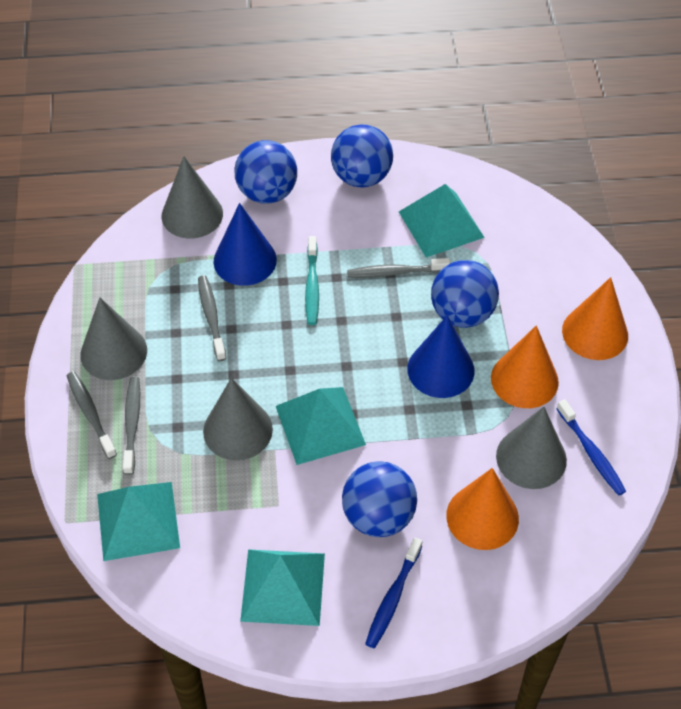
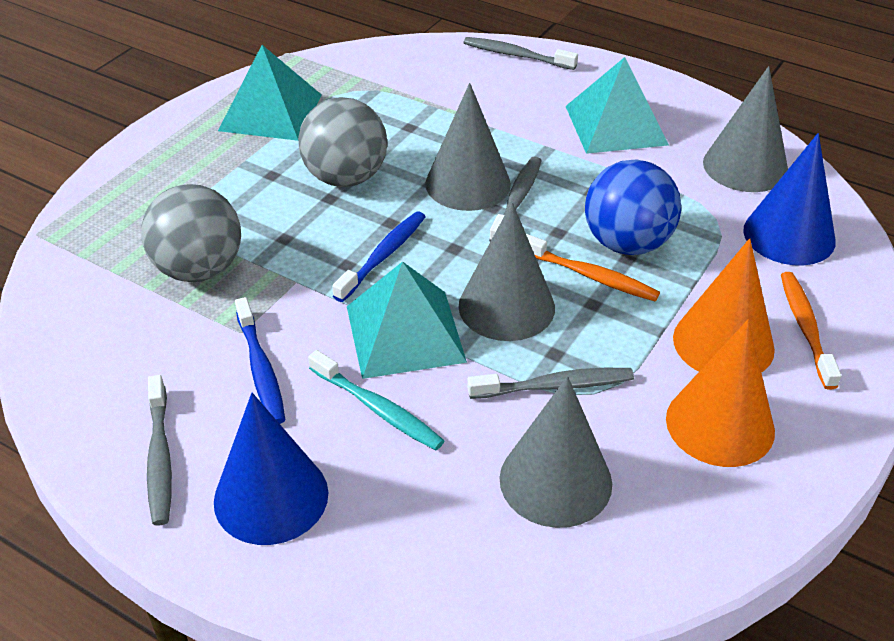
blue ball: 4 -> 1
grey ball: 0 -> 2
orange cone: 3 -> 2
orange toothbrush: 0 -> 2
turquoise pyramid: 4 -> 3

